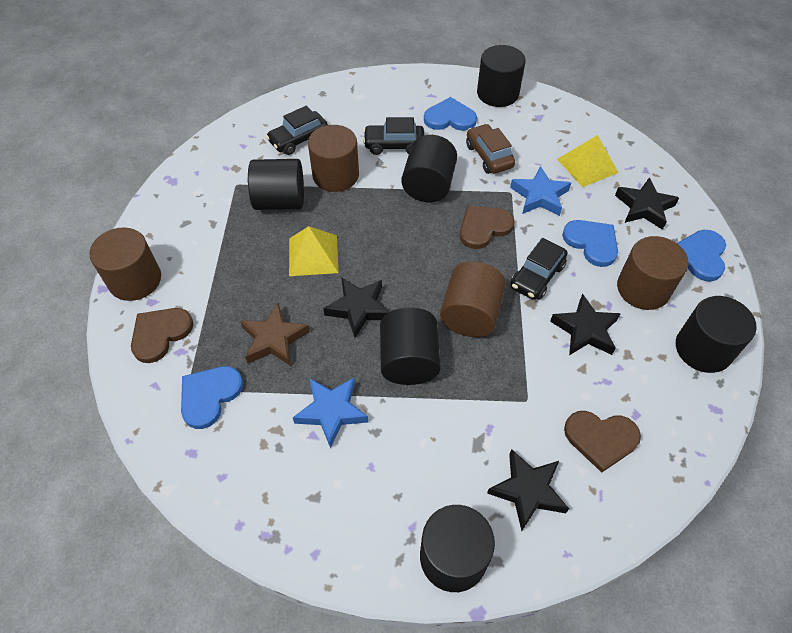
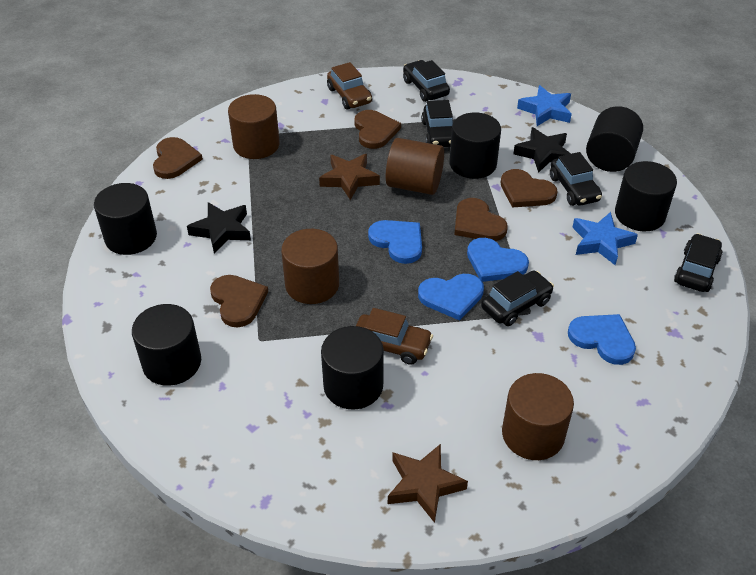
black car: 3 -> 5
black star: 4 -> 2
brown car: 1 -> 2
brown heart: 3 -> 5
brown star: 1 -> 2
yellow pyramid: 2 -> 0

